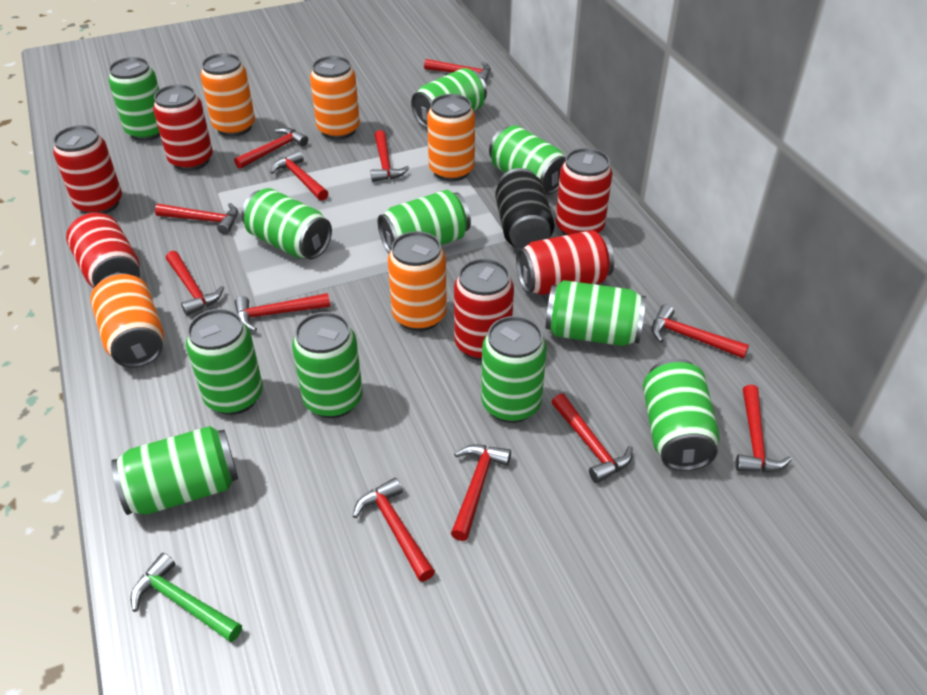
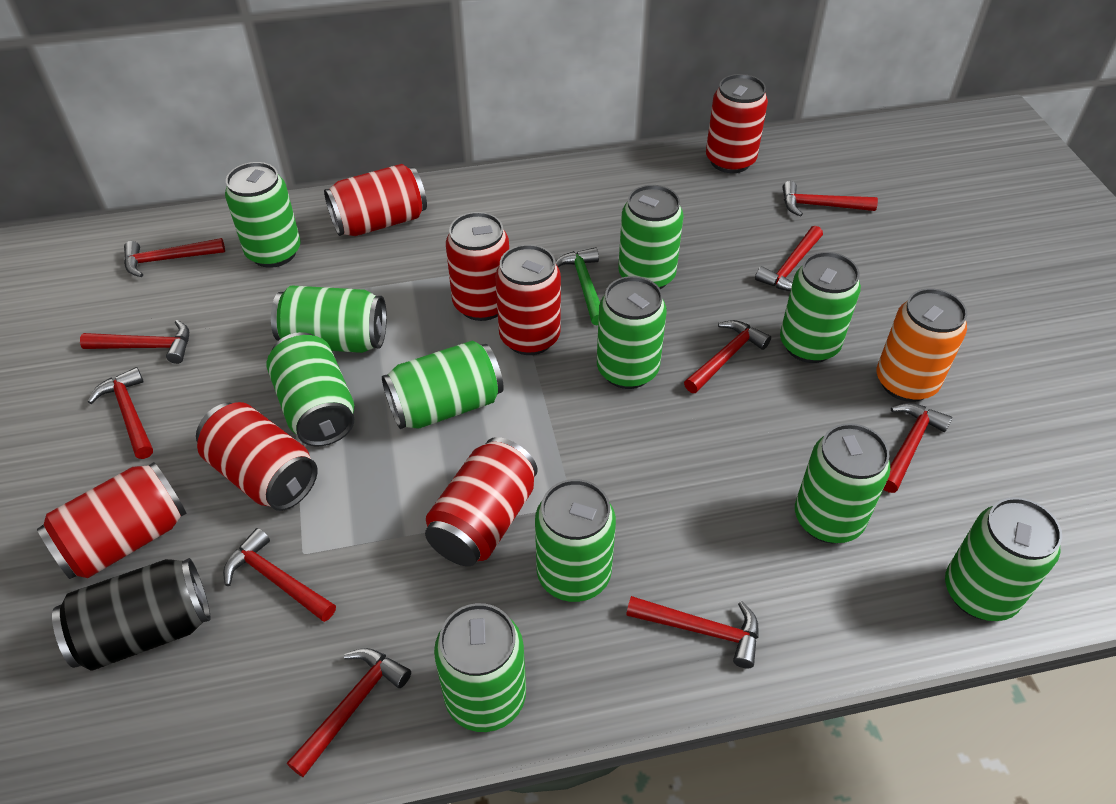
orange can: 5 -> 1
red can: 6 -> 7
red hammer: 12 -> 10

